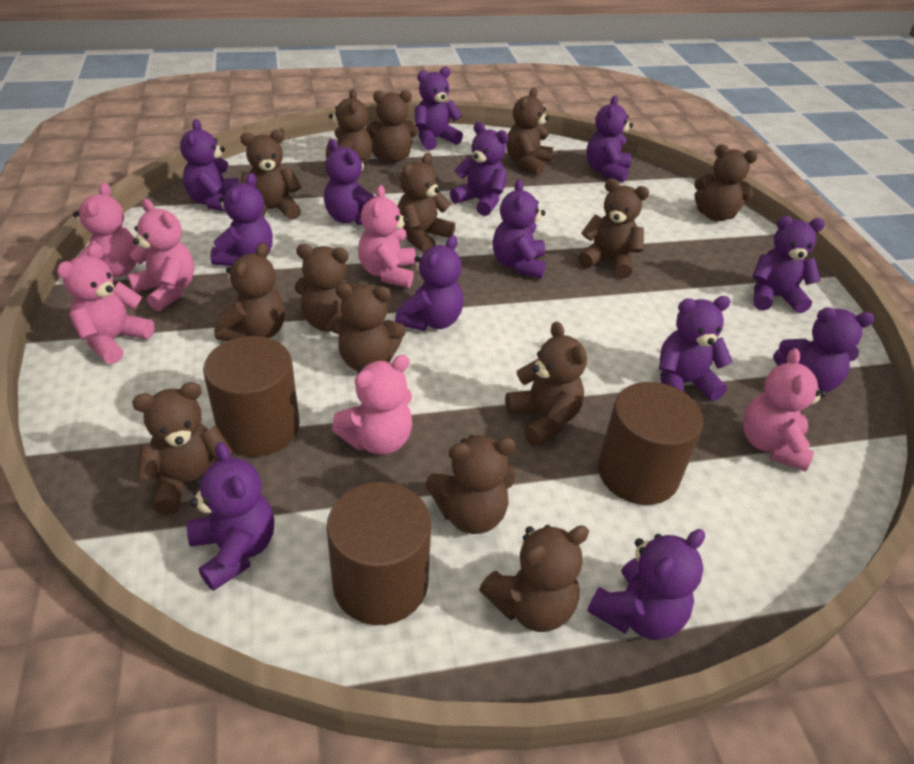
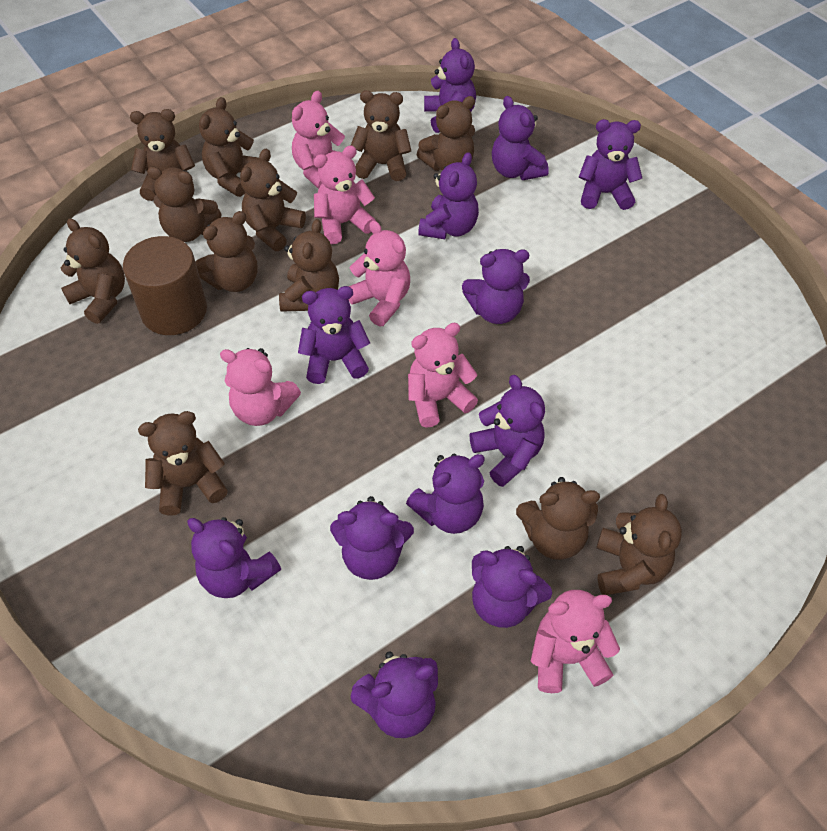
brown cylinder: 3 -> 1
brown teddy bear: 14 -> 12
purple teddy bear: 13 -> 12

